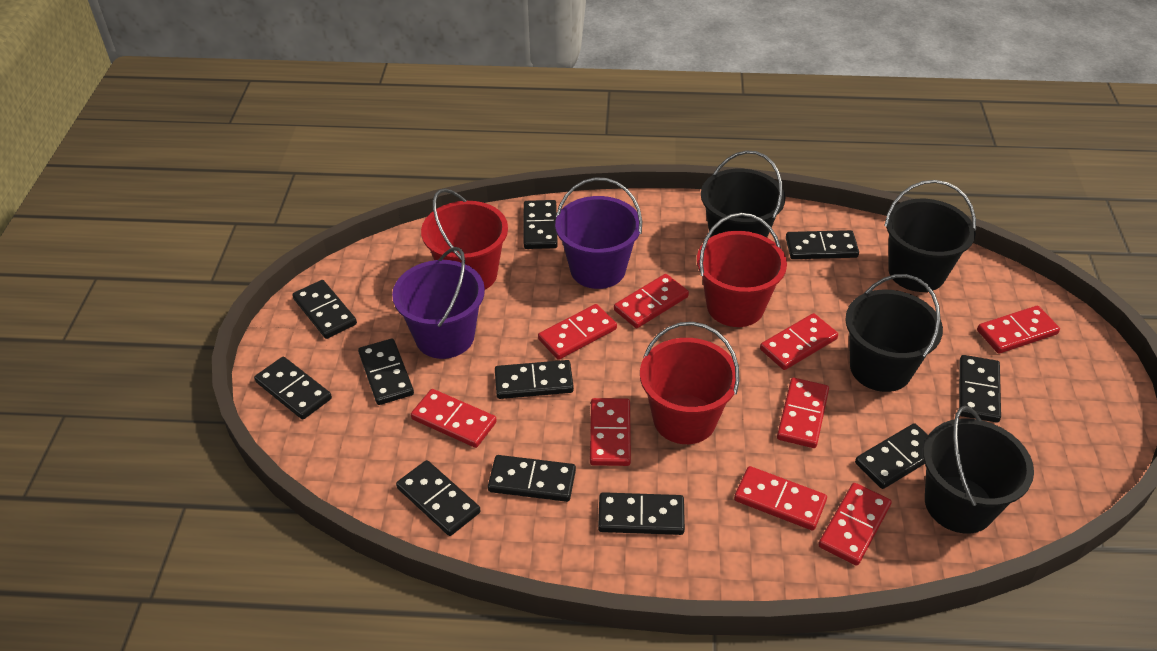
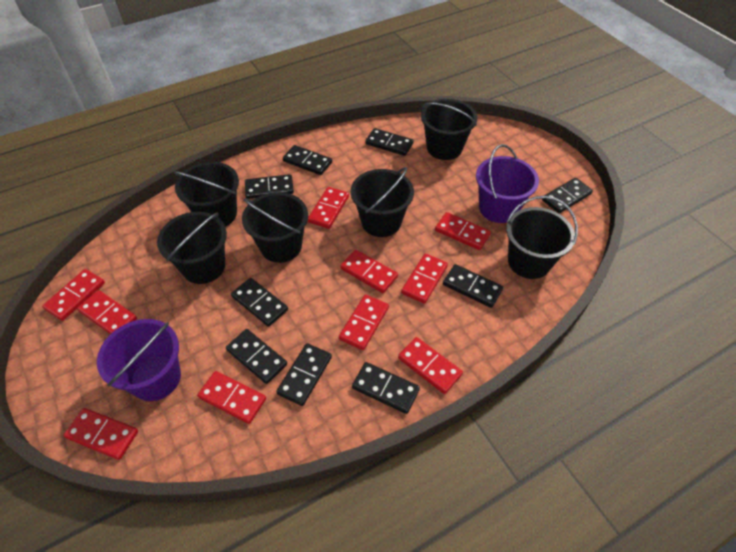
black bucket: 4 -> 6
black domino: 11 -> 9
red bucket: 3 -> 0
red domino: 9 -> 10

